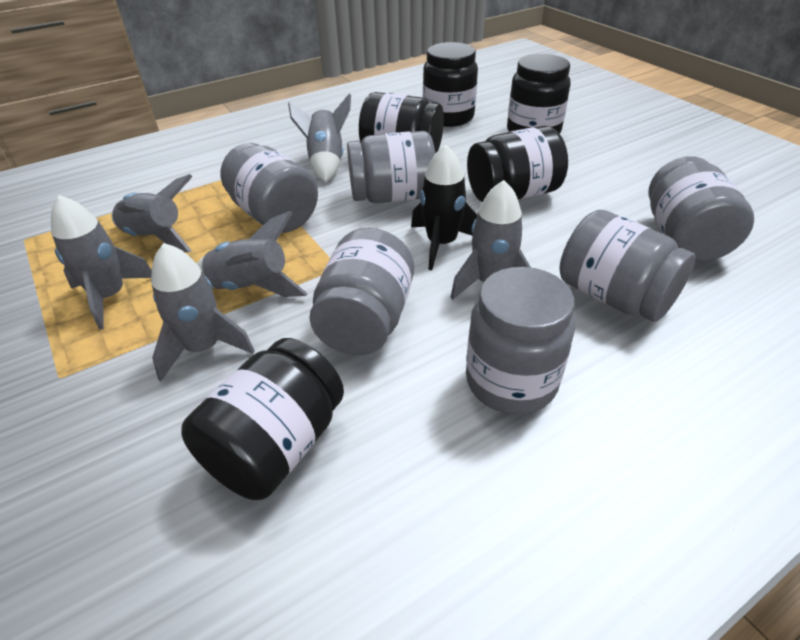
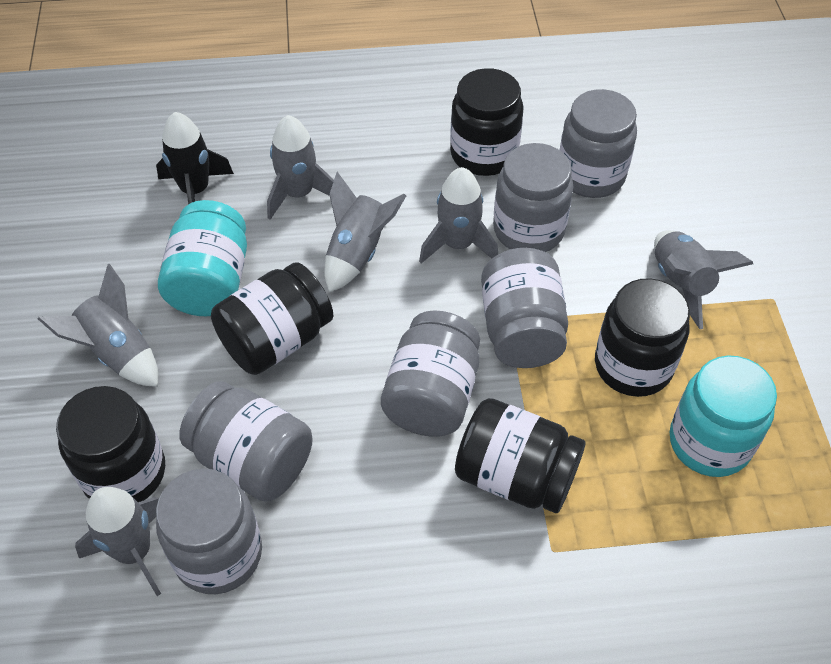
turquoise jar: 0 -> 2

